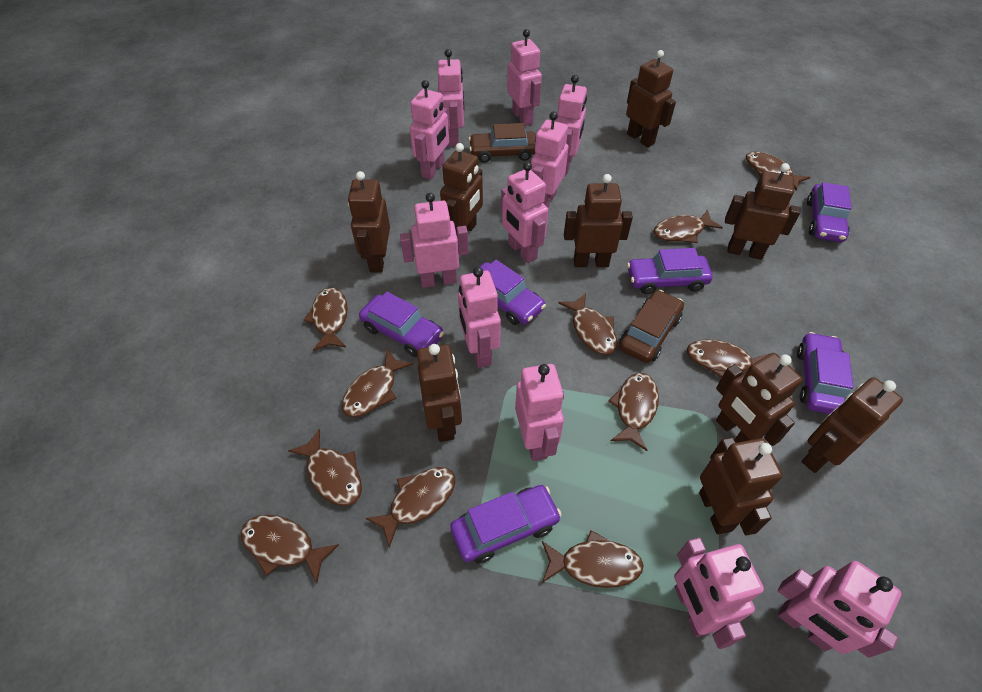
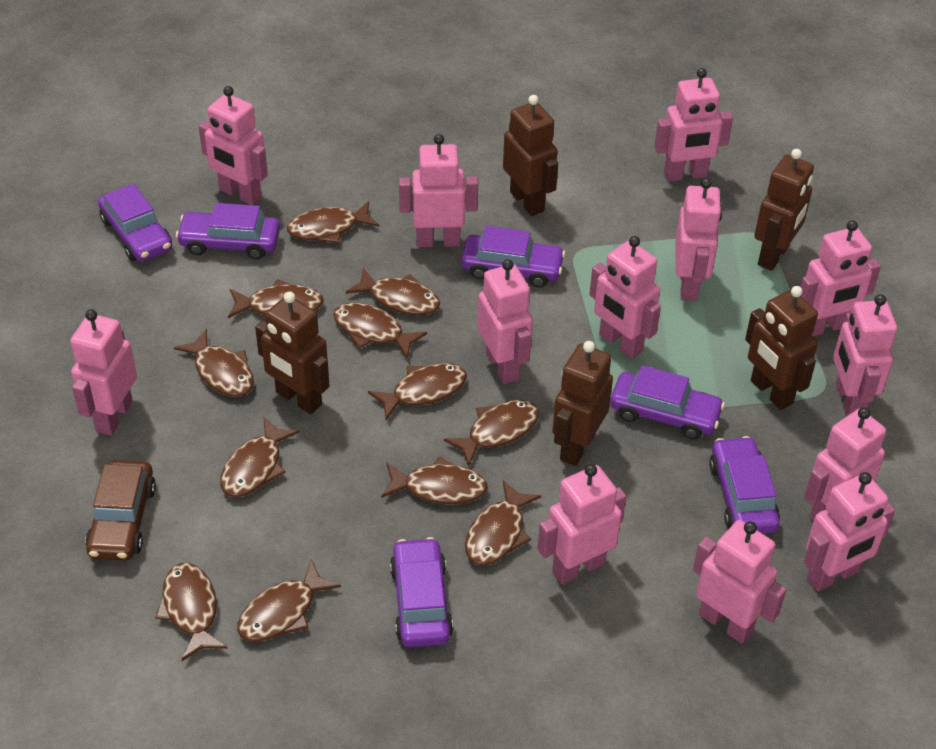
brown car: 2 -> 1
brown fish: 11 -> 12
brown robot: 9 -> 5
pink robot: 11 -> 13

